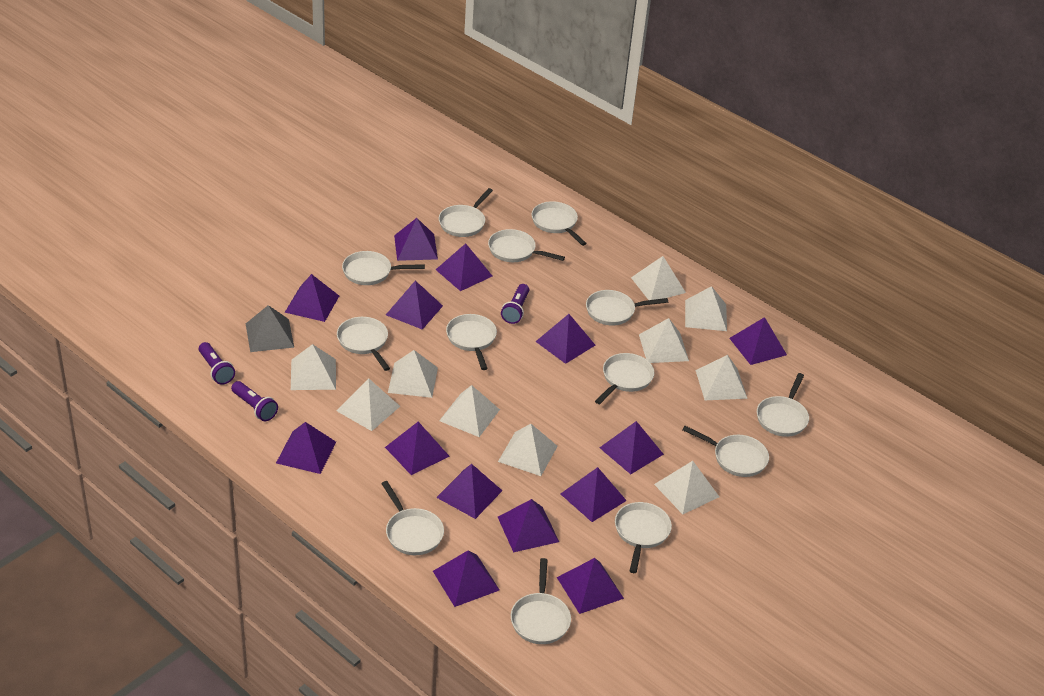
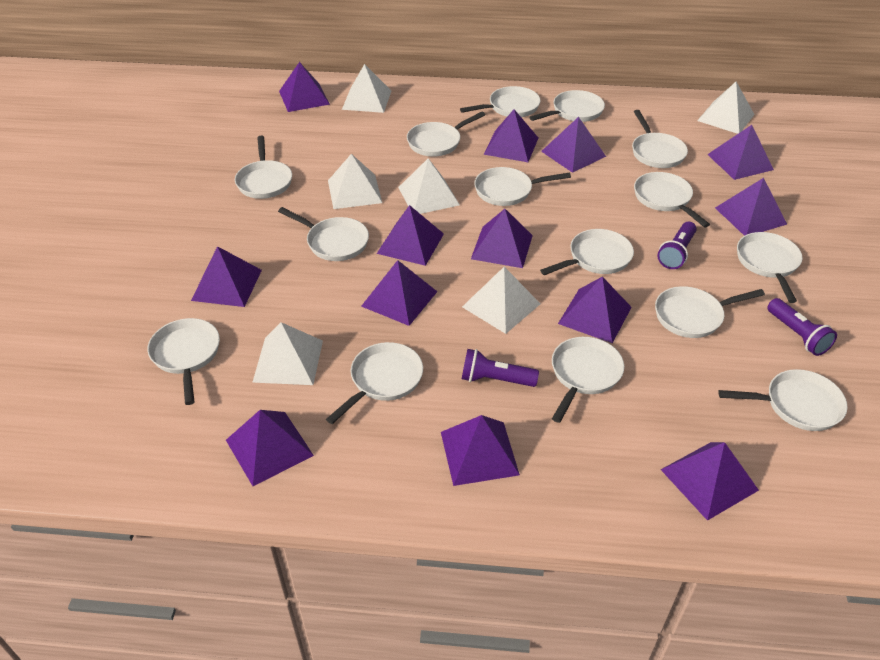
grey pyramid: 1 -> 0
purple pyramid: 14 -> 13
white pan: 13 -> 15
white pyramid: 10 -> 6

